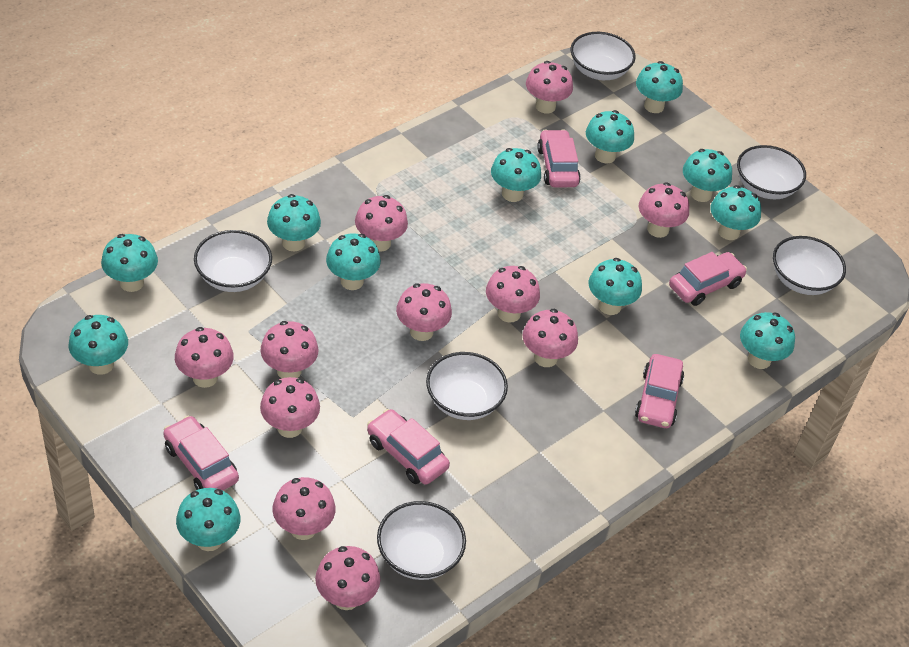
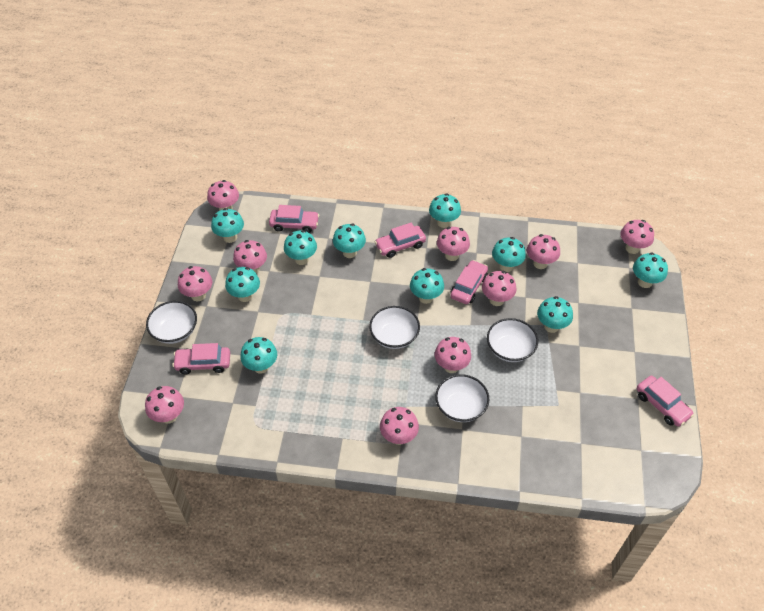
pink mushroom: 11 -> 10
turquoise mushroom: 12 -> 10
white bowl: 6 -> 4

